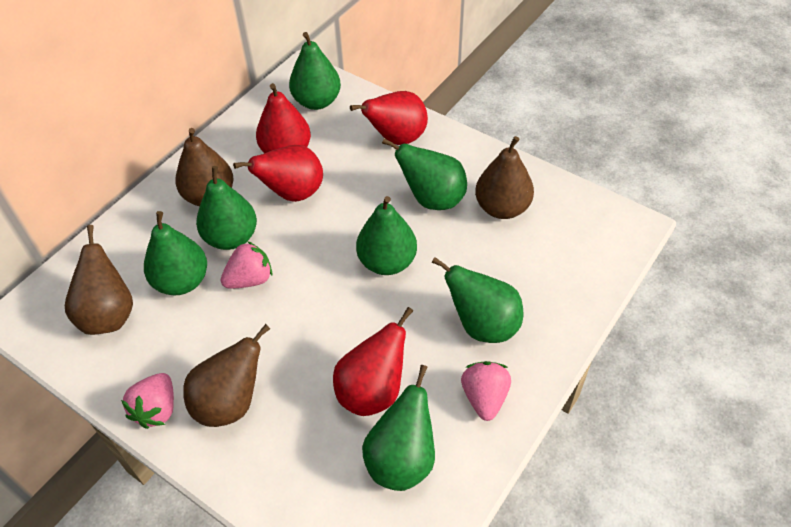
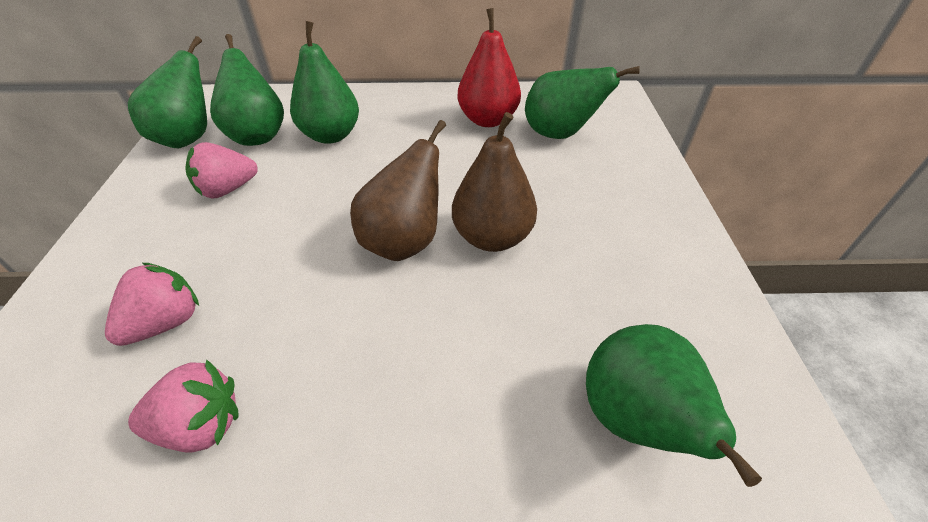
brown pear: 4 -> 2
green pear: 7 -> 5
red pear: 4 -> 1

